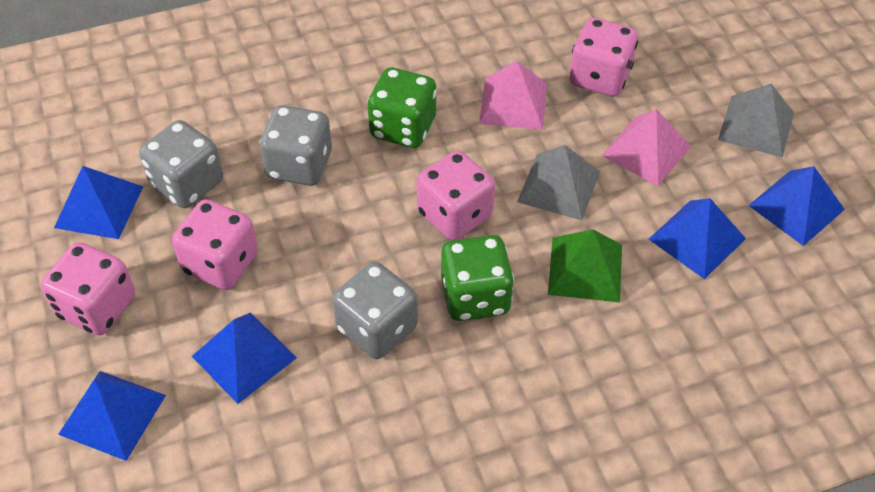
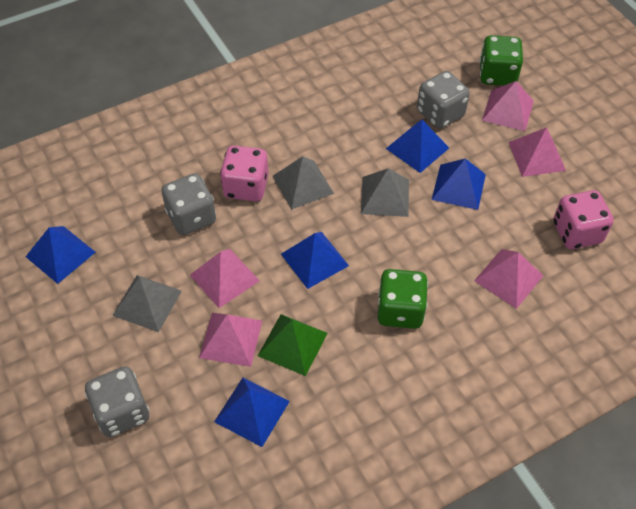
grey pyramid: 2 -> 3
pink dice: 4 -> 2
pink pyramid: 2 -> 5

